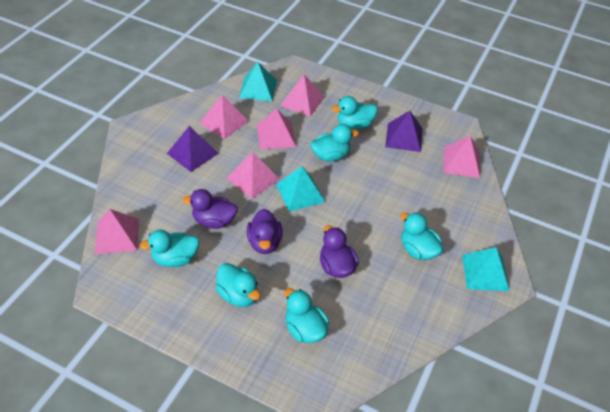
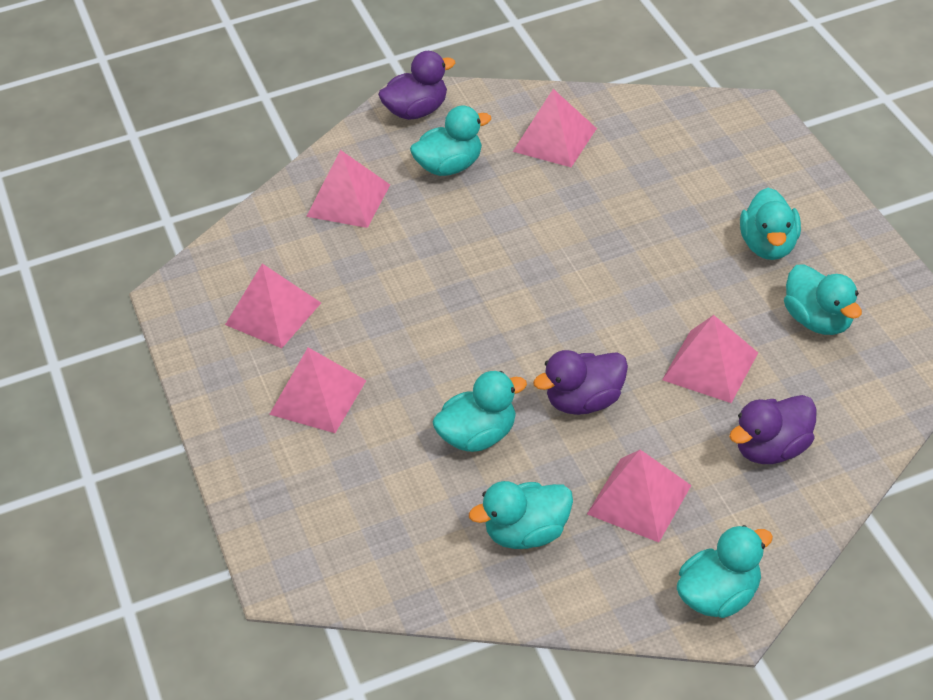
purple pyramid: 2 -> 0
turquoise pyramid: 3 -> 0

